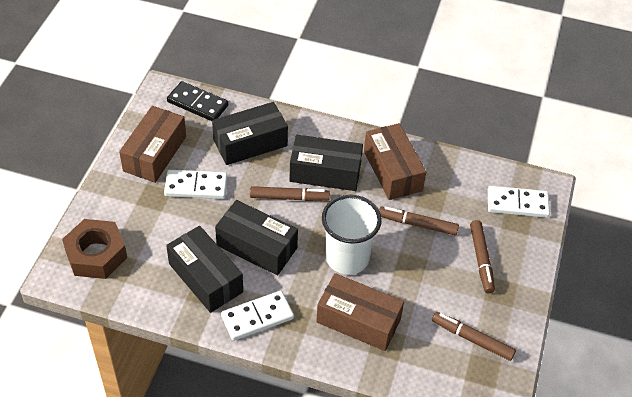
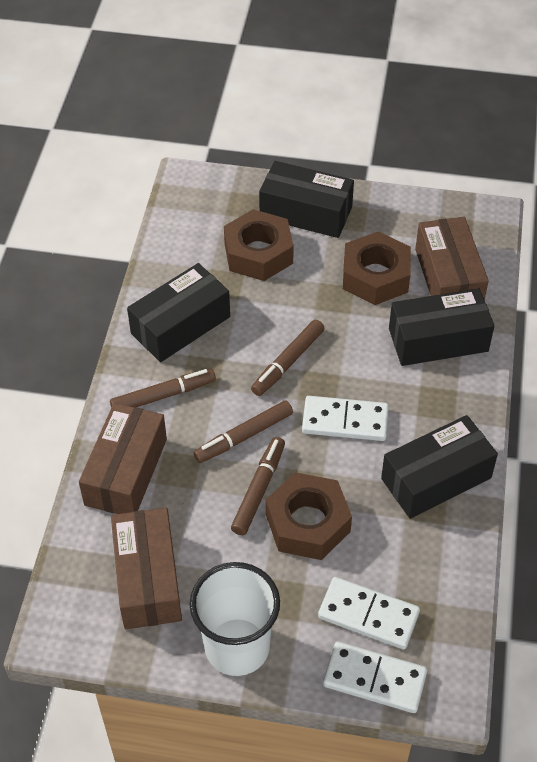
black domino: 1 -> 0
brown nut: 1 -> 3

